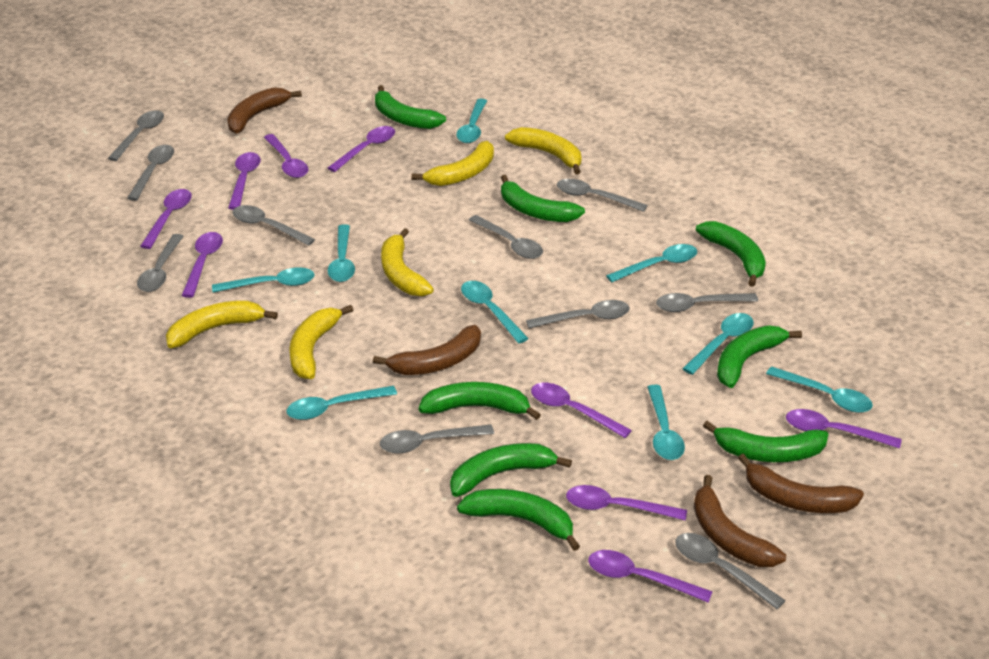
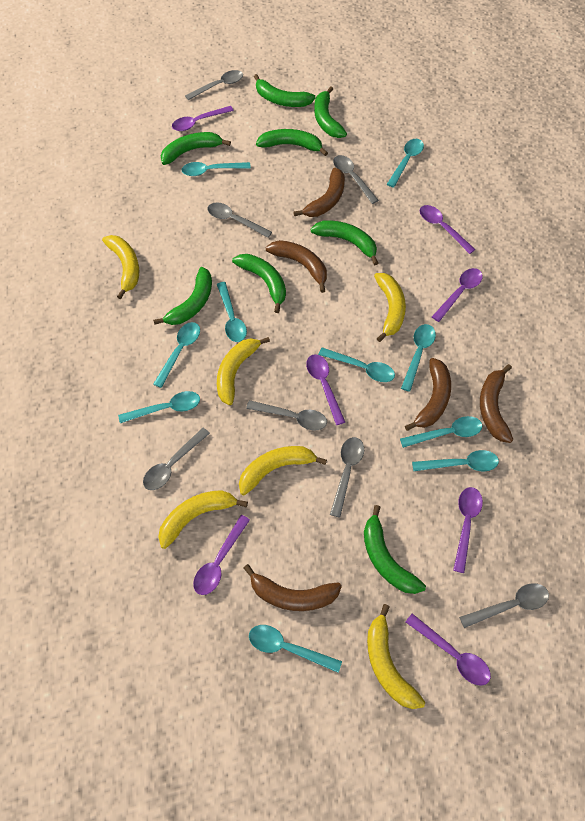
brown banana: 4 -> 5
grey spoon: 10 -> 7
purple spoon: 9 -> 7
turquoise spoon: 9 -> 10
yellow banana: 5 -> 6

